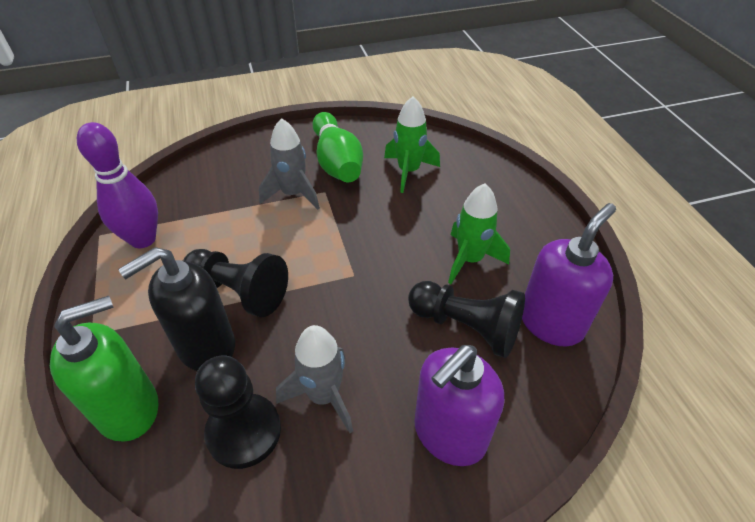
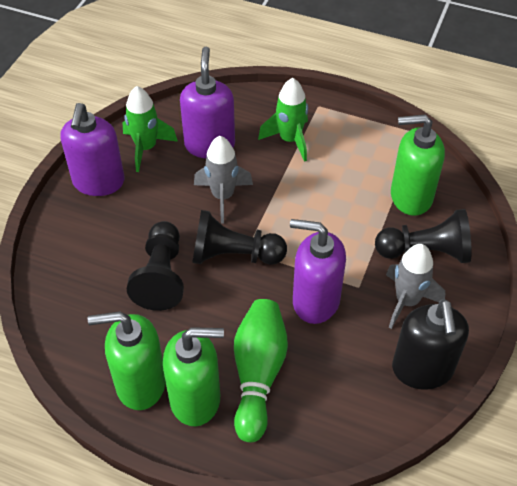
green soap dispenser: 1 -> 3
purple bowling pin: 1 -> 0
purple soap dispenser: 2 -> 3

